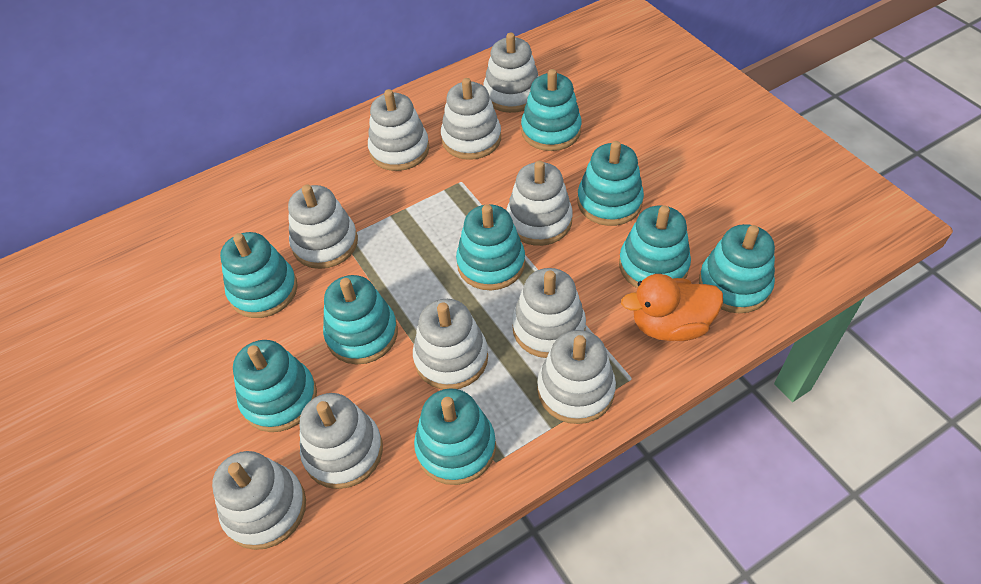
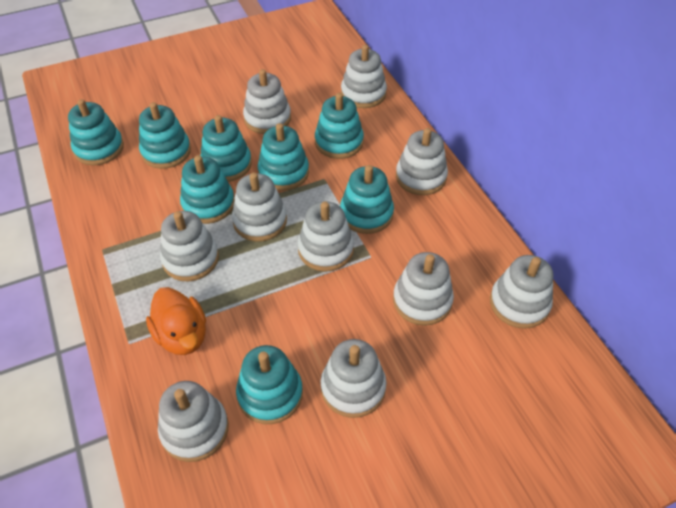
turquoise stacking toy: 9 -> 8

